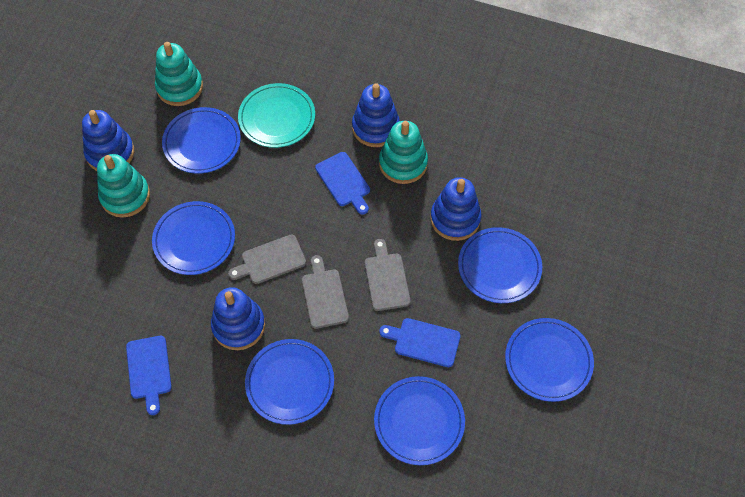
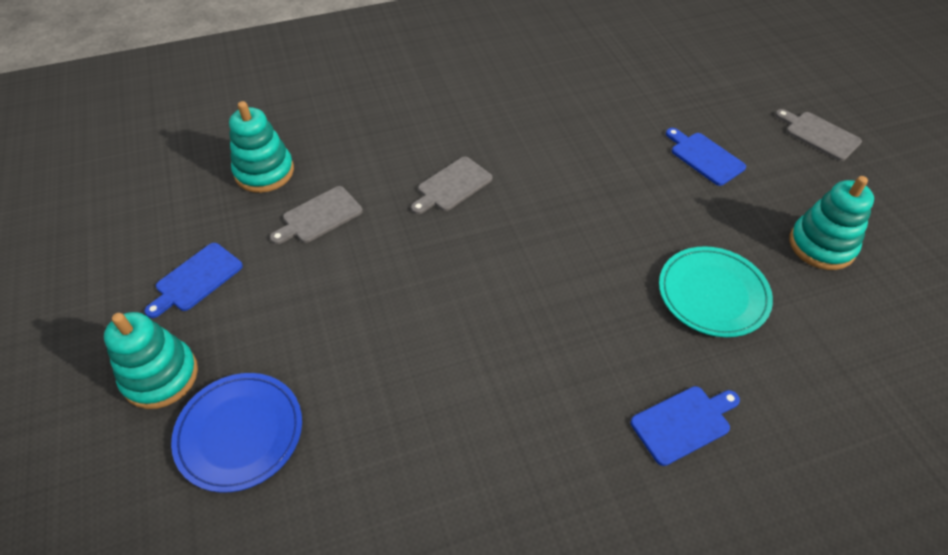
blue plate: 6 -> 1
blue stacking toy: 4 -> 0

